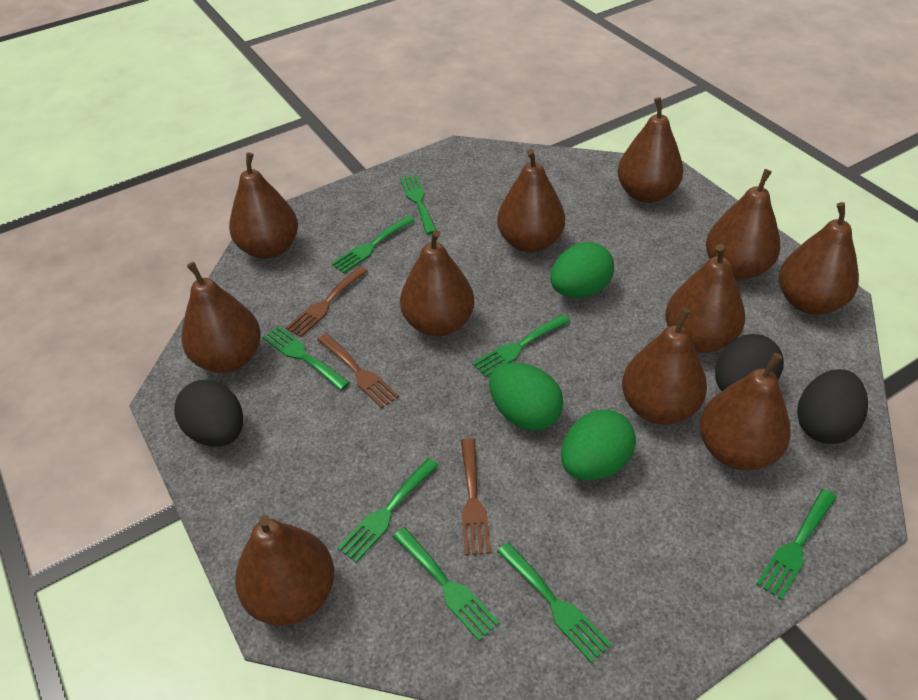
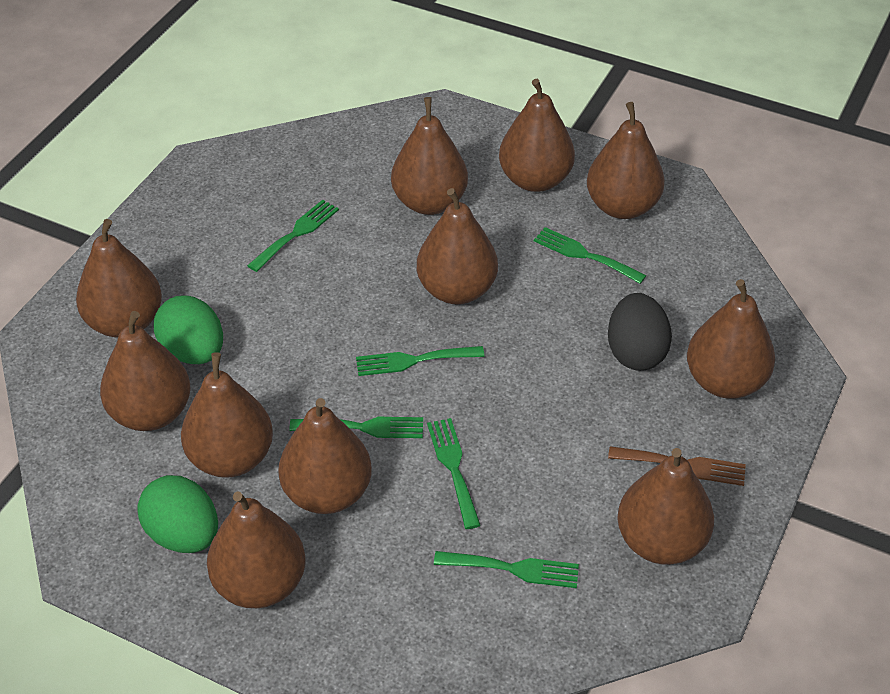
black egg: 3 -> 1
brown fork: 3 -> 1
green egg: 3 -> 2
green fork: 8 -> 6

